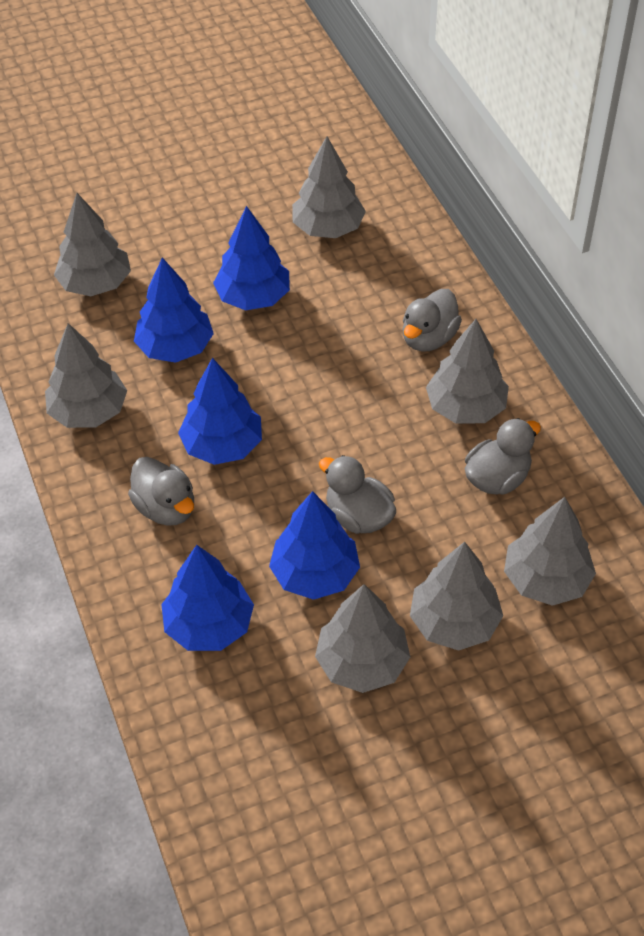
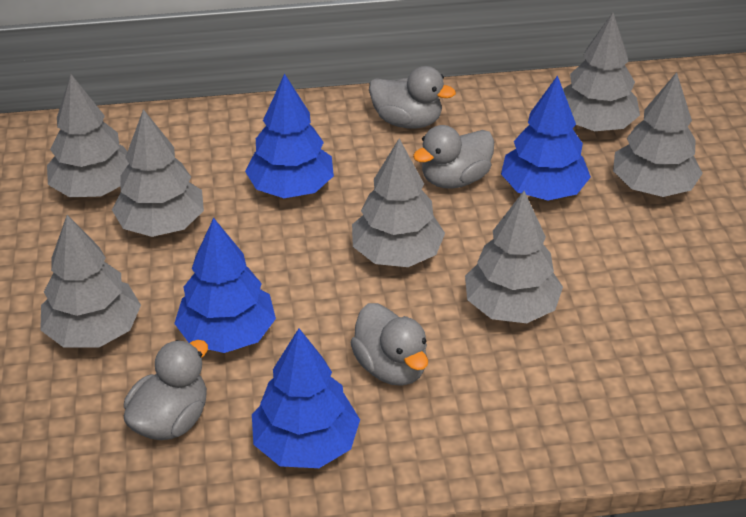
blue tree: 5 -> 4

